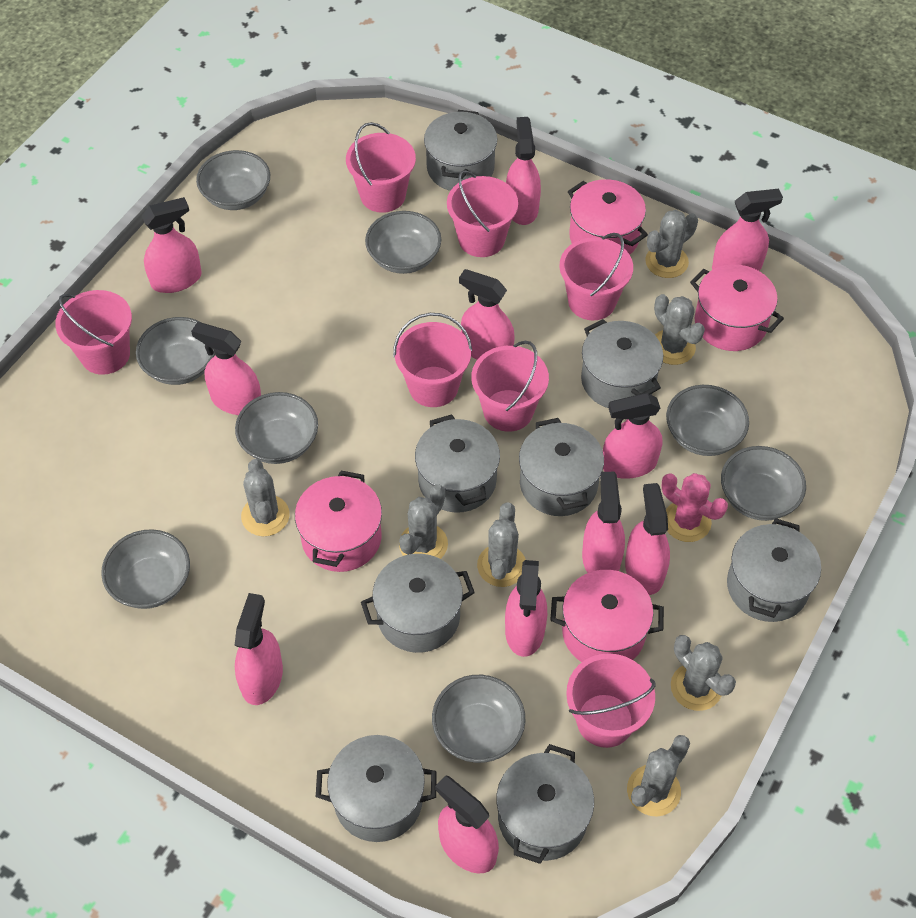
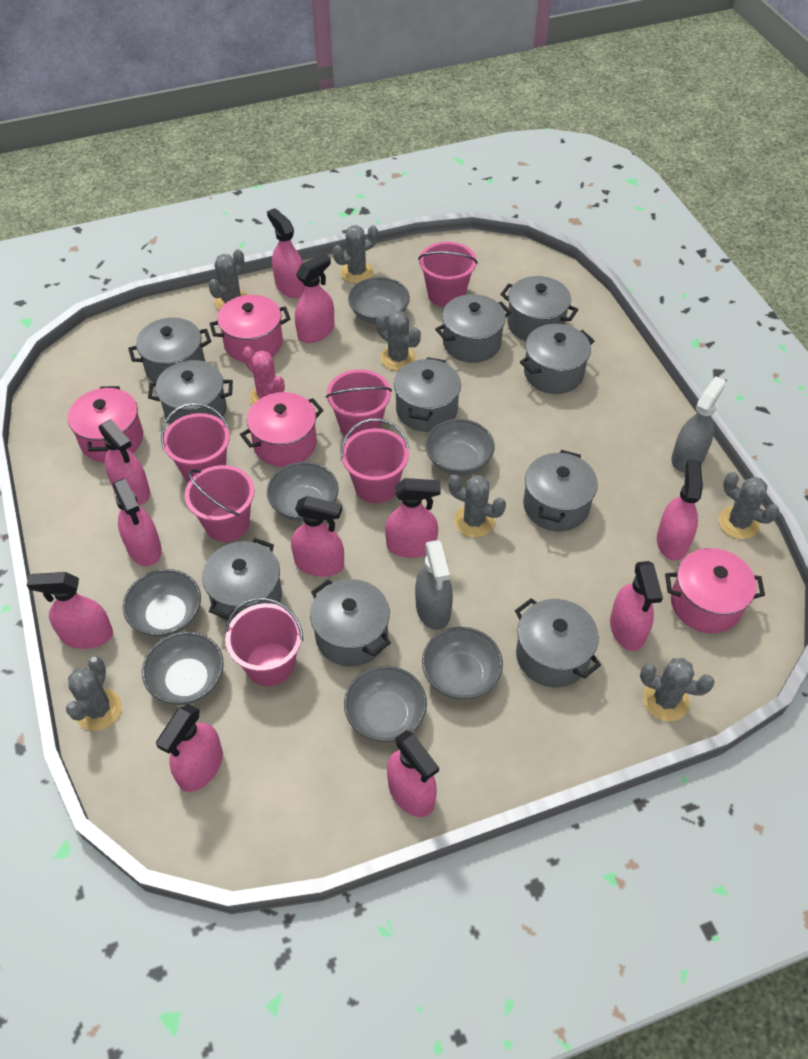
grey bowl: 8 -> 7
grey pot: 8 -> 10
grey spray bottle: 0 -> 2
pink bucket: 7 -> 6

